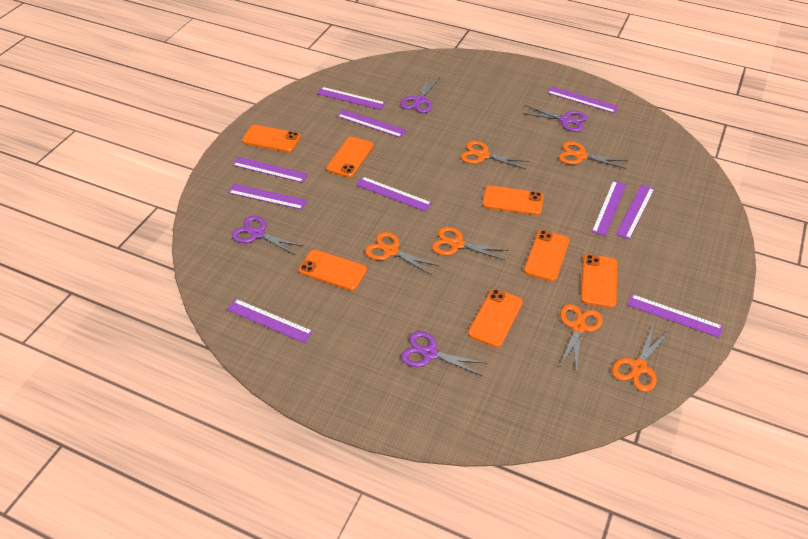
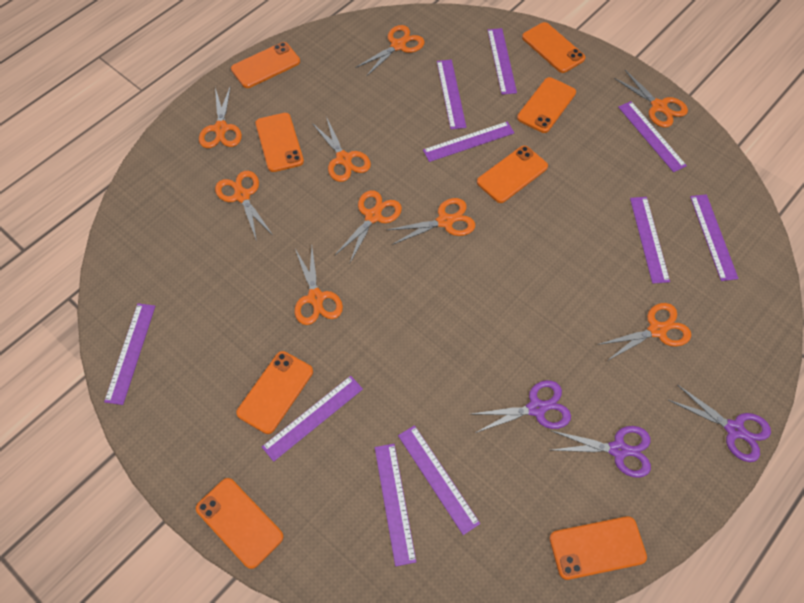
orange phone: 7 -> 8
orange scissors: 6 -> 9
purple scissors: 4 -> 3

